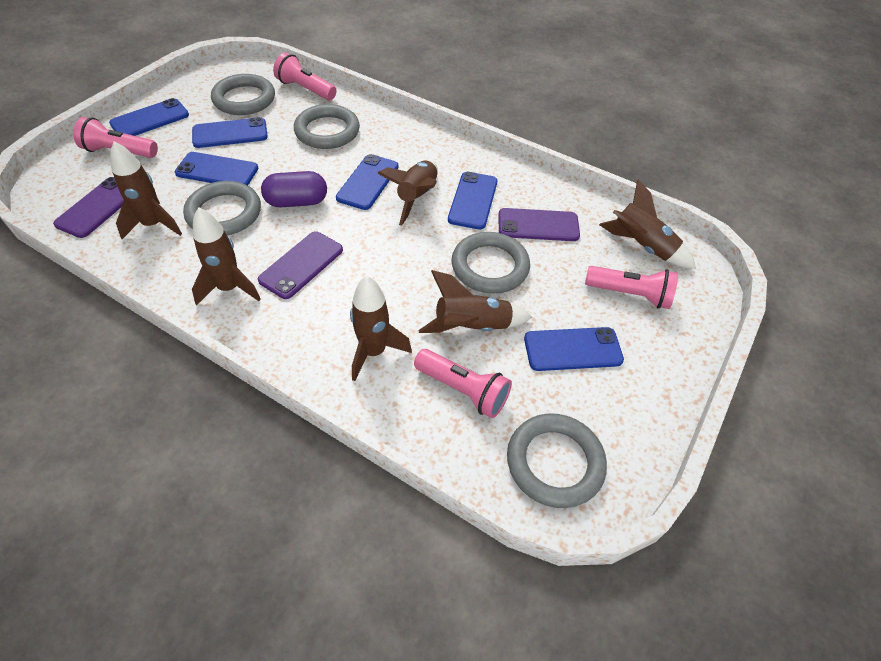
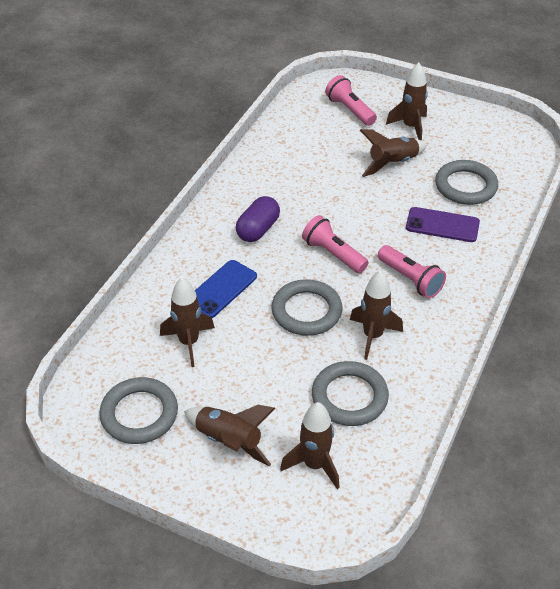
blue phone: 6 -> 1
grey ring: 5 -> 4
pink flashlight: 4 -> 3
purple phone: 3 -> 1

